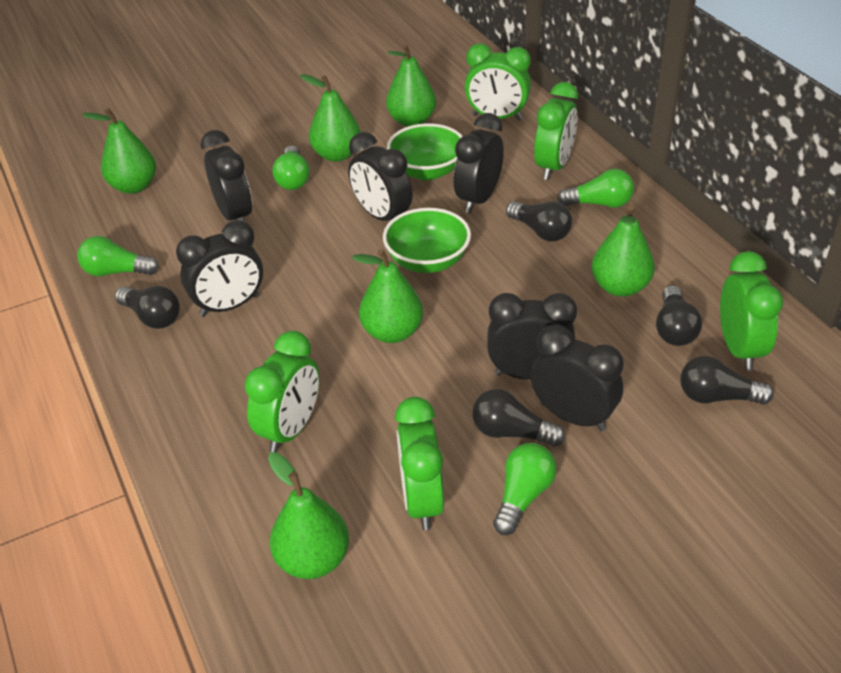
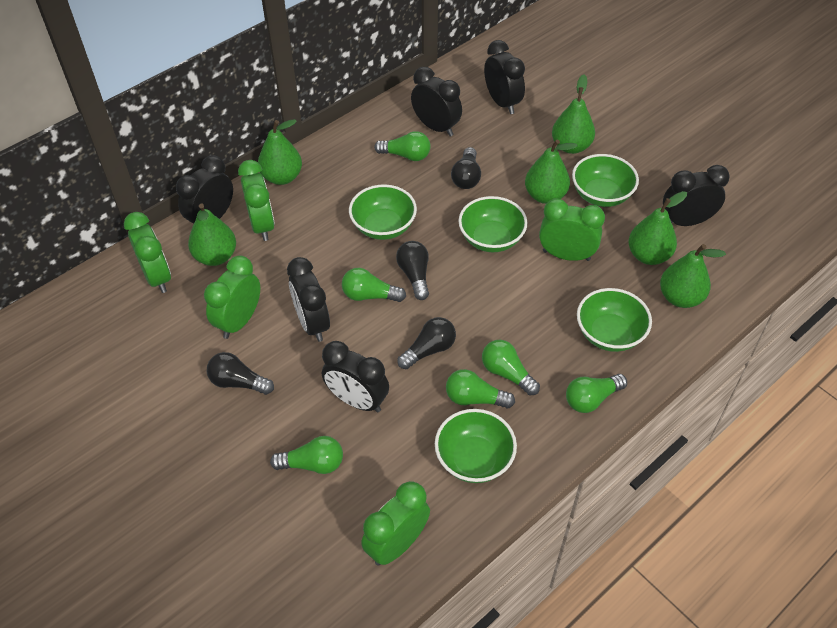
black light bulb: 5 -> 4
green bowl: 2 -> 5
green light bulb: 4 -> 6

